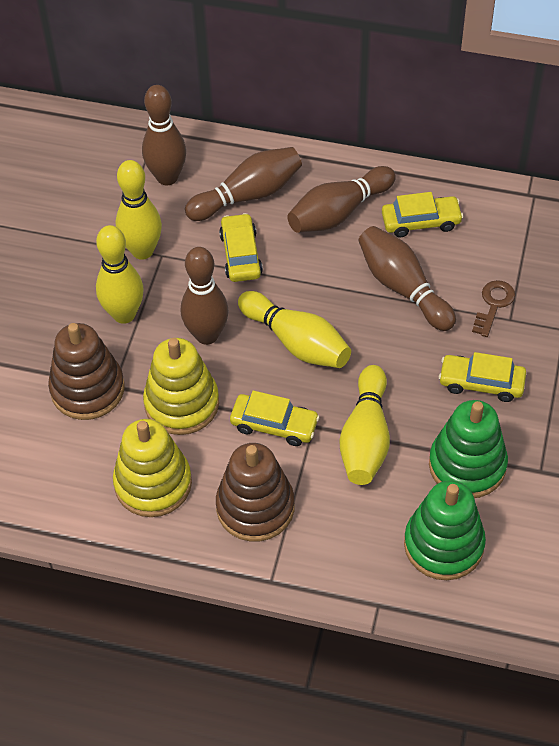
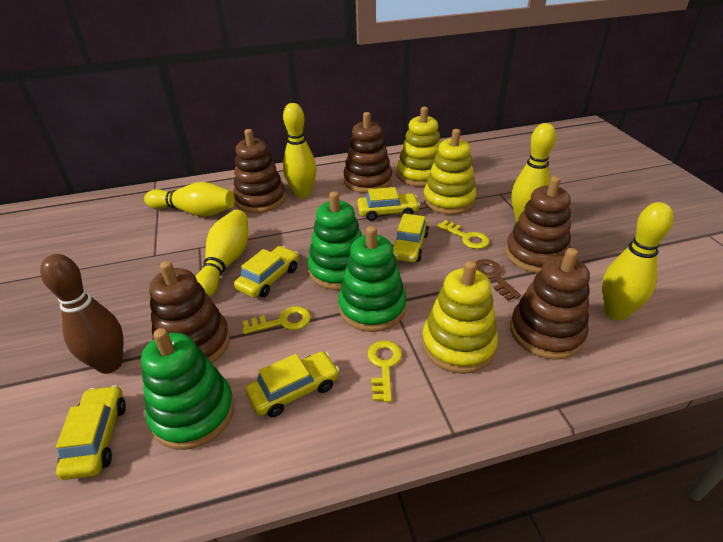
brown bowling pin: 5 -> 1
brown stacking toy: 2 -> 5
green stacking toy: 2 -> 3
yellow bowling pin: 4 -> 5
yellow car: 4 -> 5
yellow key: 0 -> 3
yellow stacking toy: 2 -> 3

